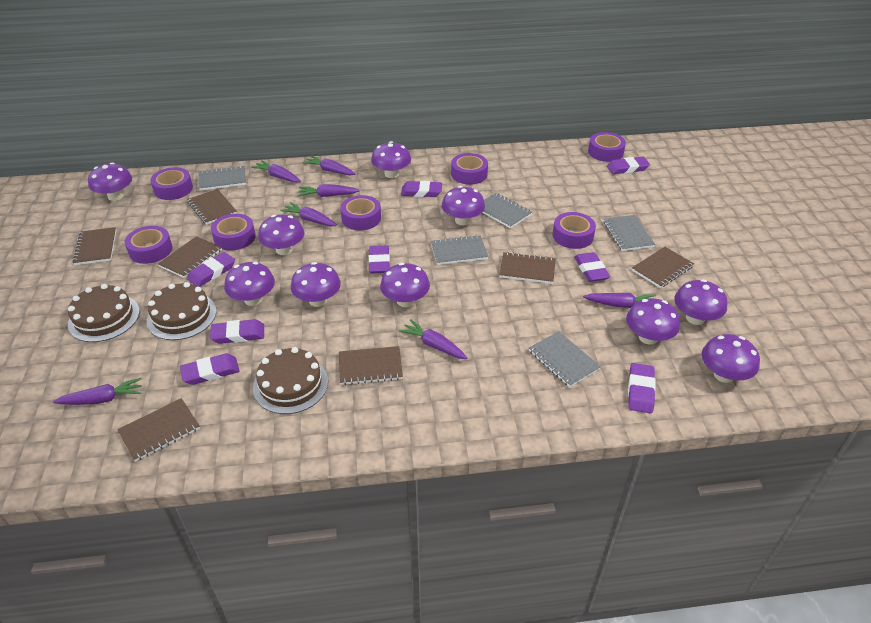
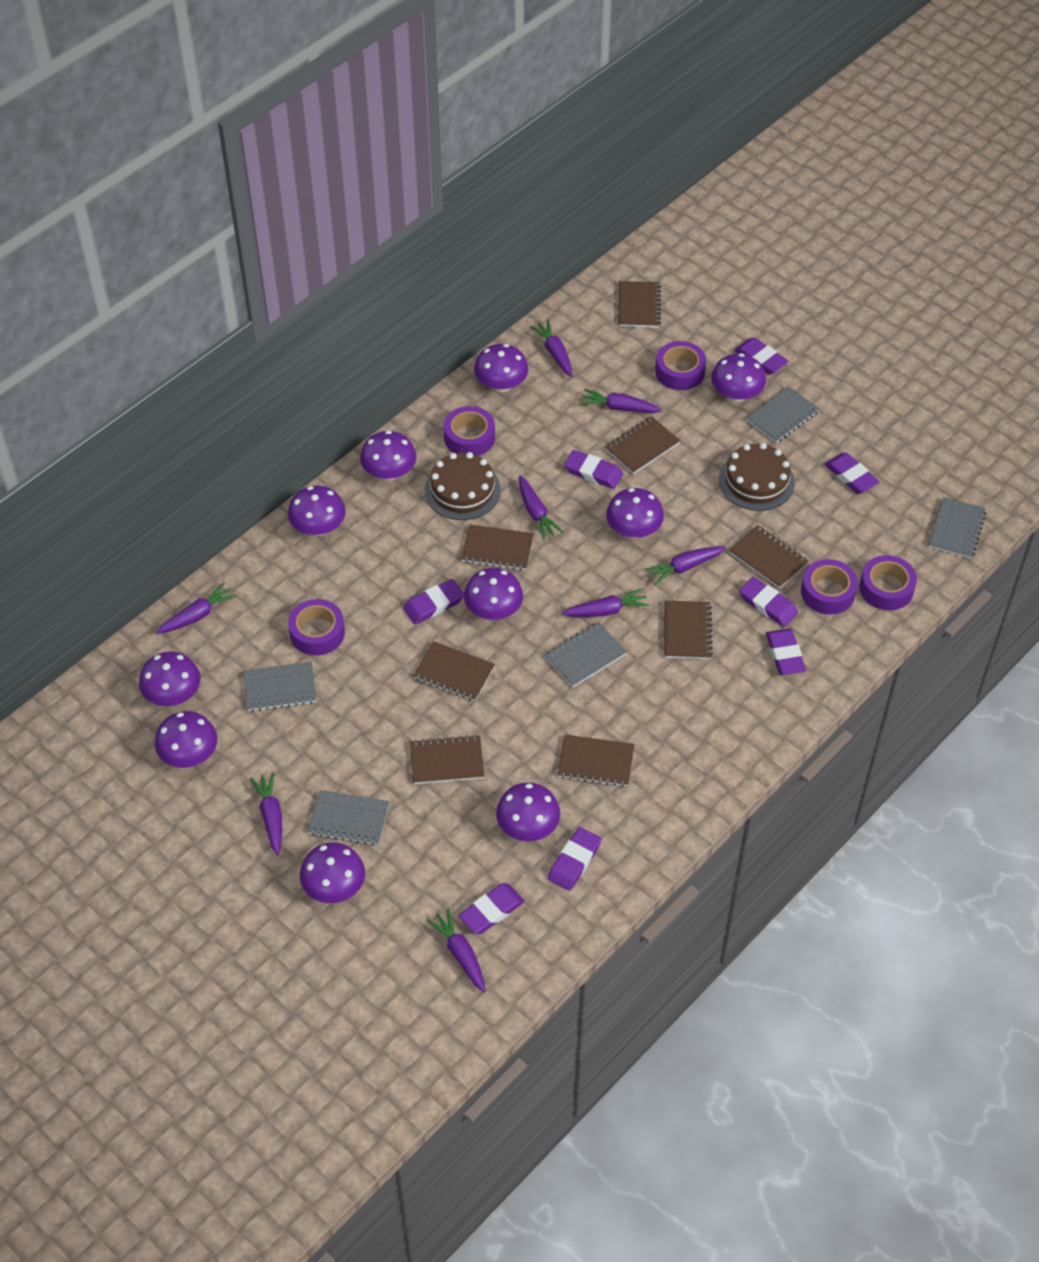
brown cake: 3 -> 2
brown notebook: 7 -> 8
purple carrot: 7 -> 8
purple tape: 7 -> 5

